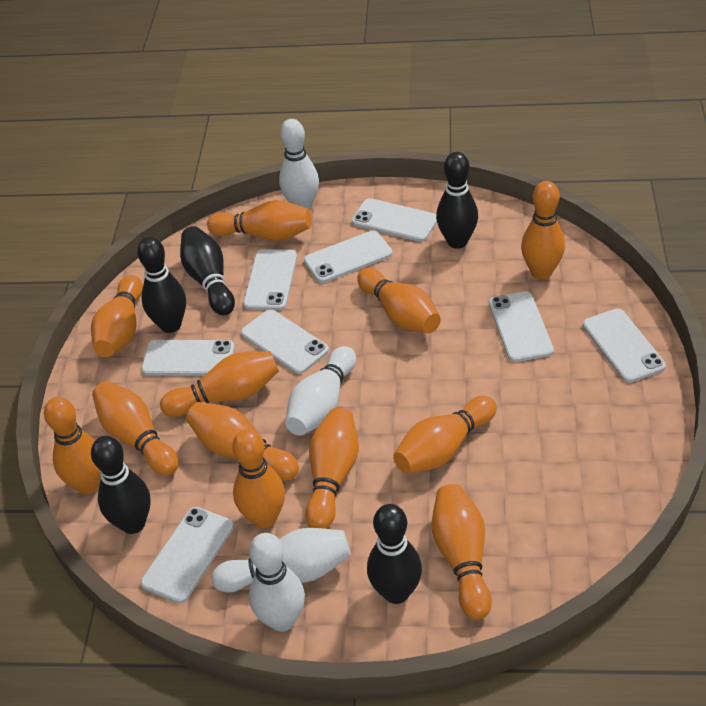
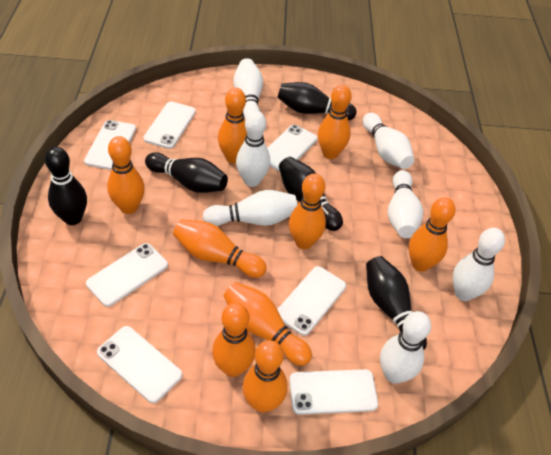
orange bowling pin: 12 -> 9
white bowling pin: 4 -> 7
white phone: 8 -> 7

